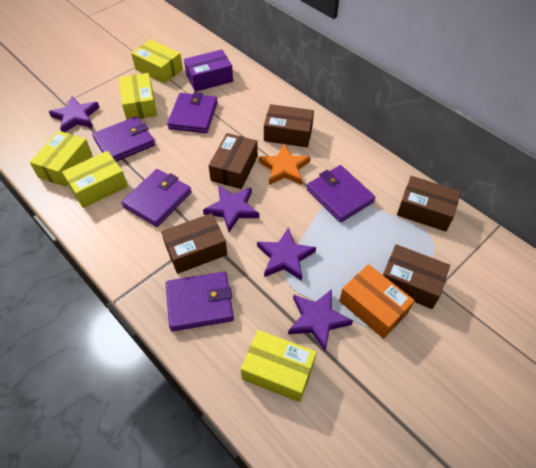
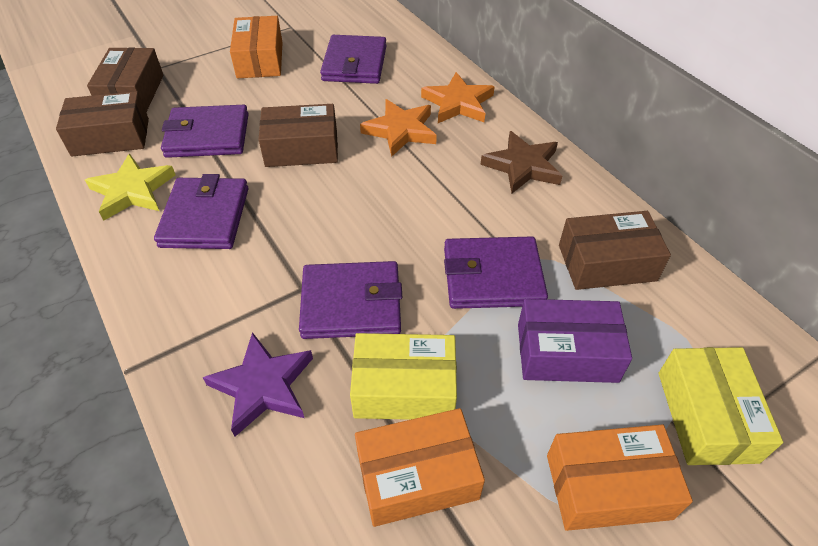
brown box: 5 -> 4
brown star: 0 -> 1
orange box: 1 -> 3
orange star: 1 -> 2
purple star: 4 -> 1
yellow box: 5 -> 2
yellow star: 0 -> 1

